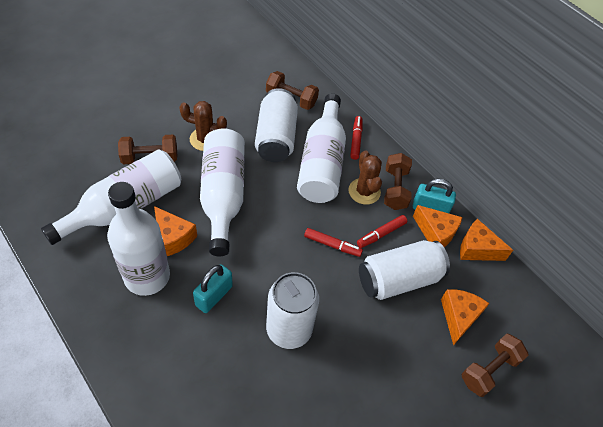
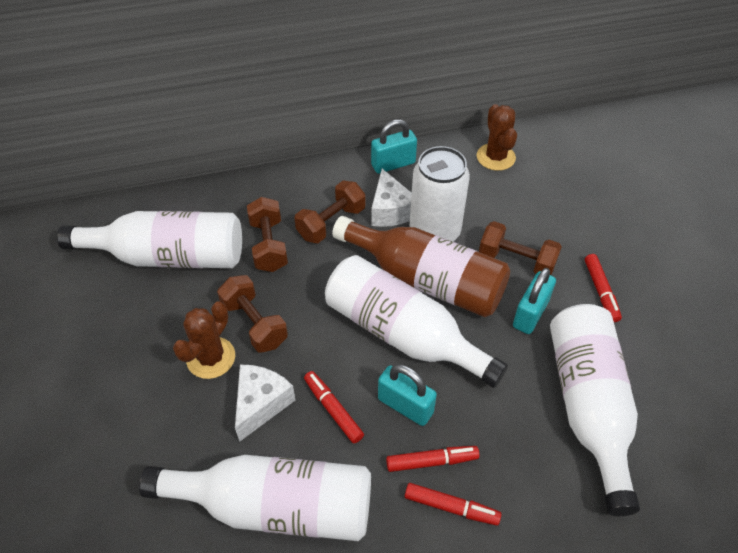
brown bottle: 0 -> 1
orange cheese: 4 -> 0
red marker: 3 -> 4
turquoise padlock: 2 -> 3
white can: 3 -> 1
white cheese: 0 -> 2

